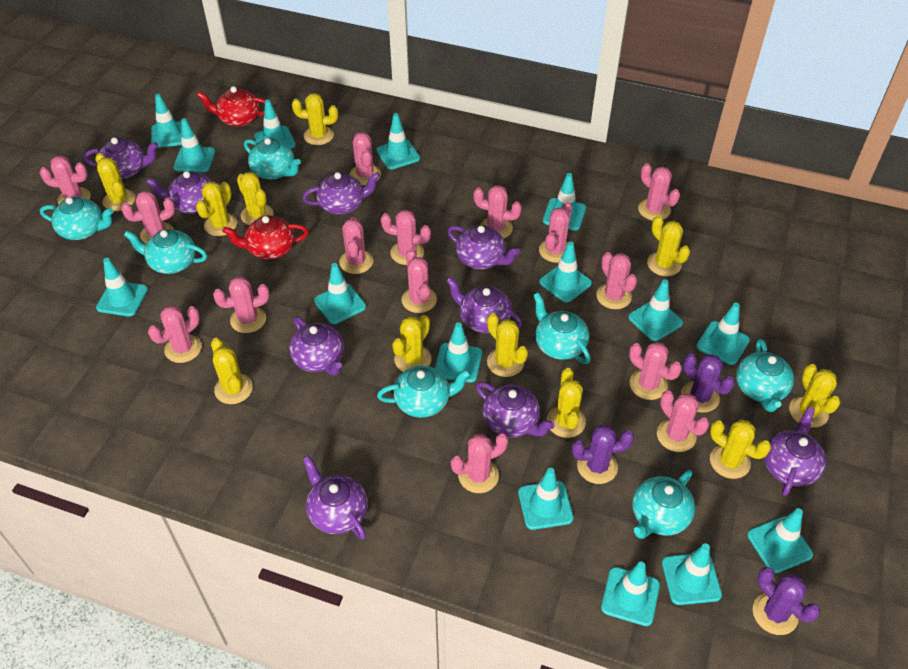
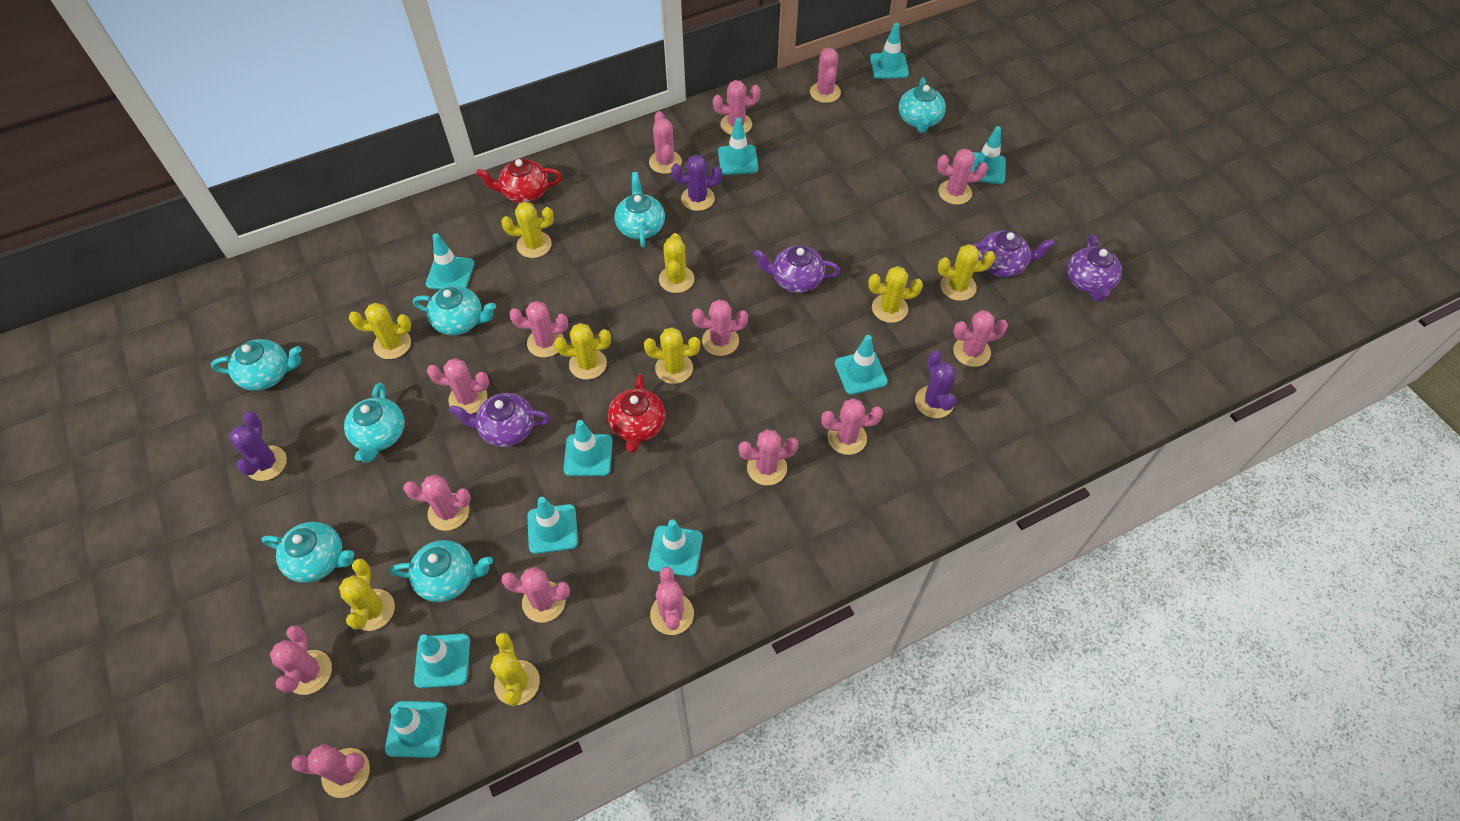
purple teapot: 9 -> 4
turquoise traffic cone: 15 -> 10
yellow cactus: 11 -> 9

